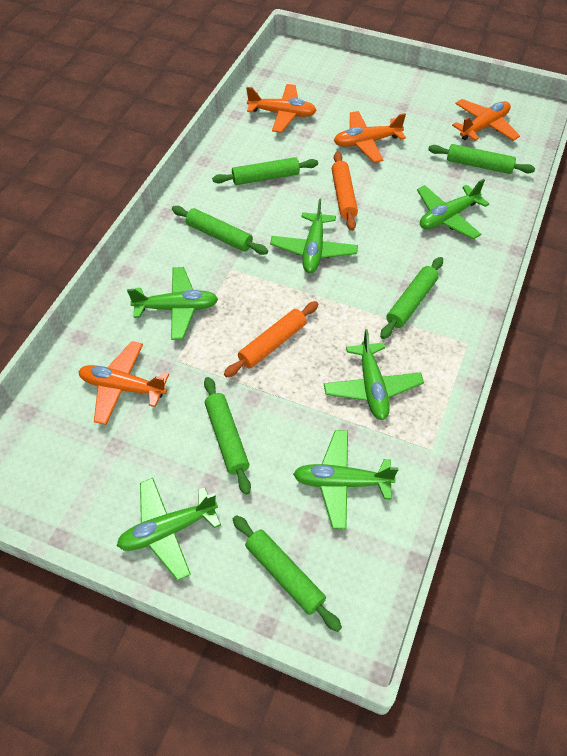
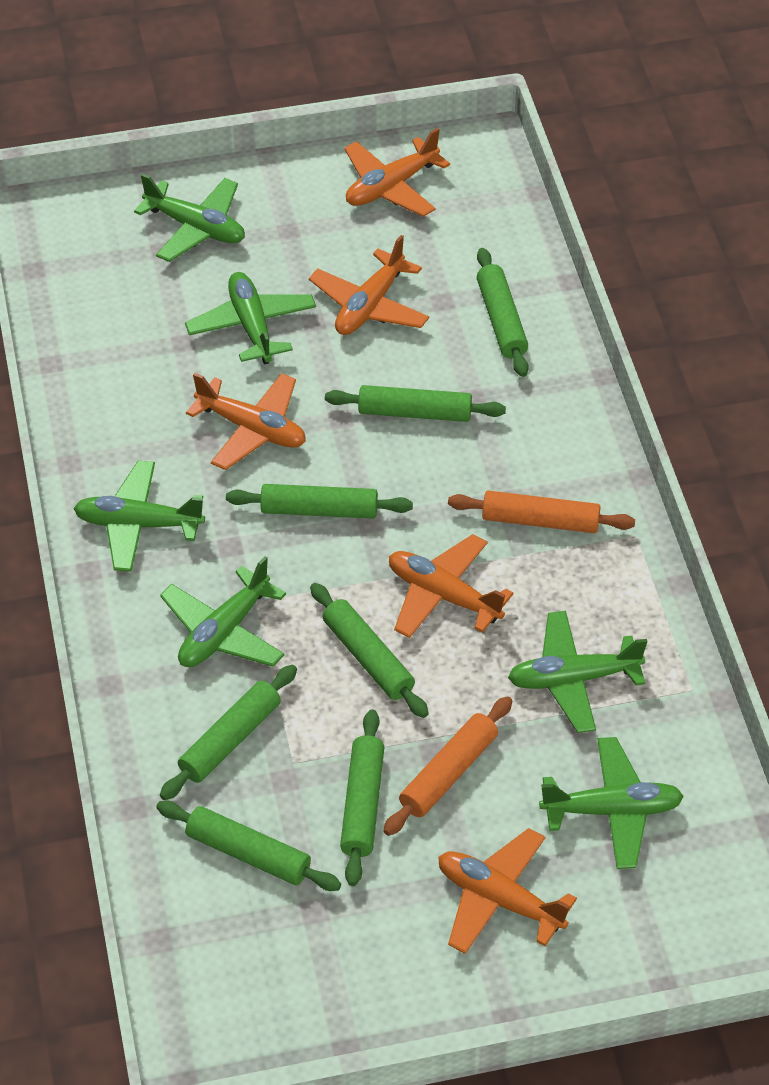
green rolling pin: 6 -> 7
orange plane: 4 -> 5

